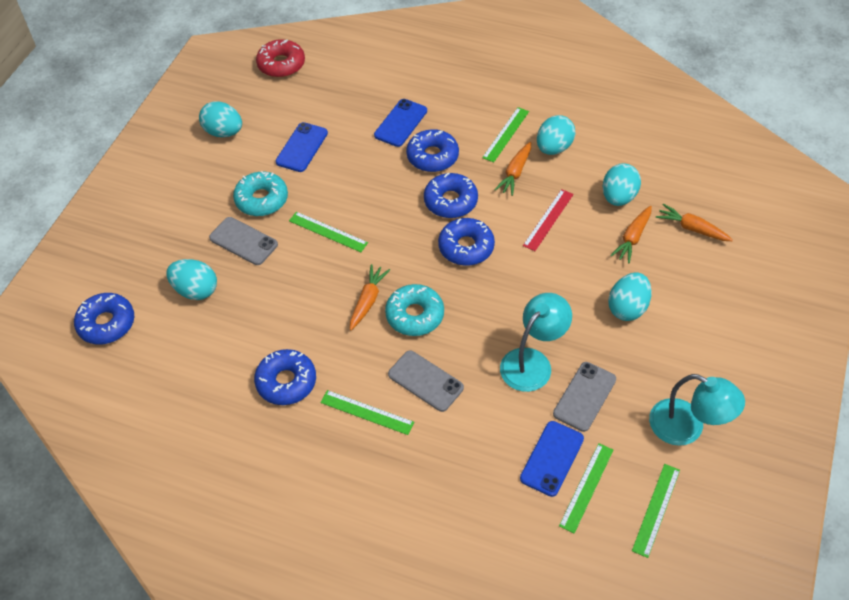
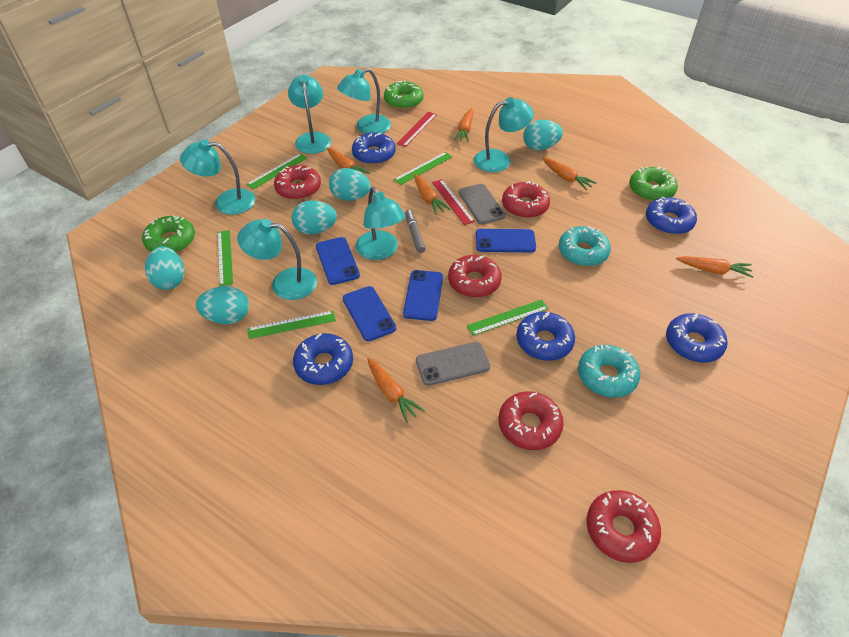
blue phone: 3 -> 4
green donut: 0 -> 3
grey marker: 0 -> 1
grey phone: 3 -> 2
orange carrot: 4 -> 6
red donut: 1 -> 5
red ruler: 1 -> 2
turquoise lamp: 2 -> 6

